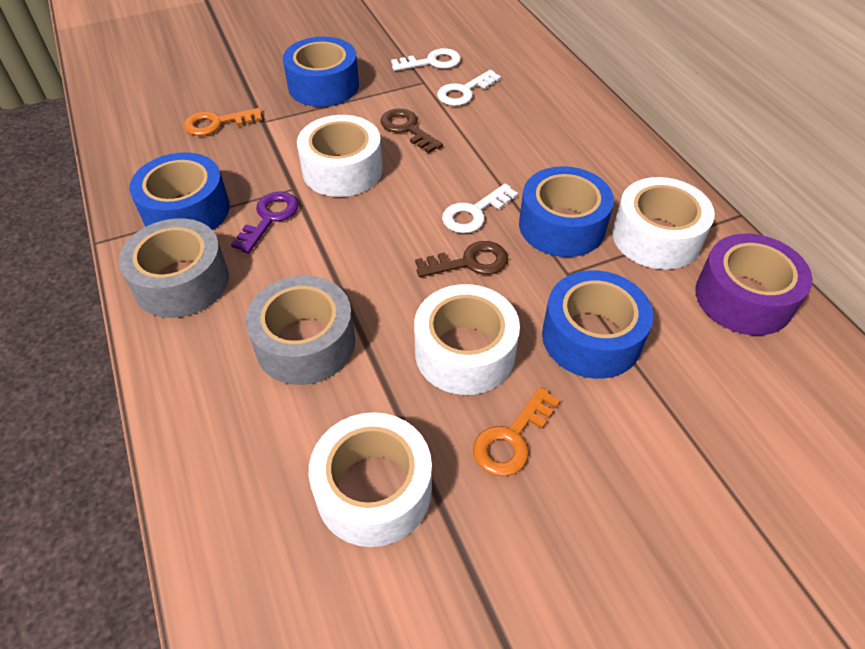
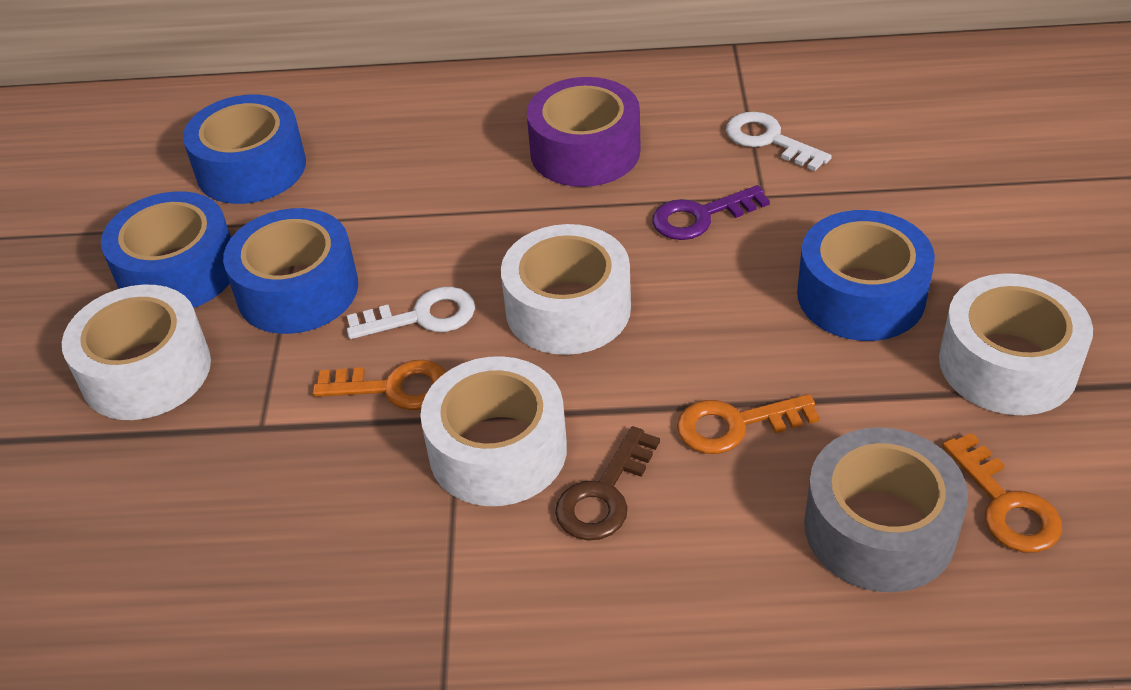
brown key: 2 -> 1
grey tape: 2 -> 1
orange key: 2 -> 3
white key: 3 -> 2

